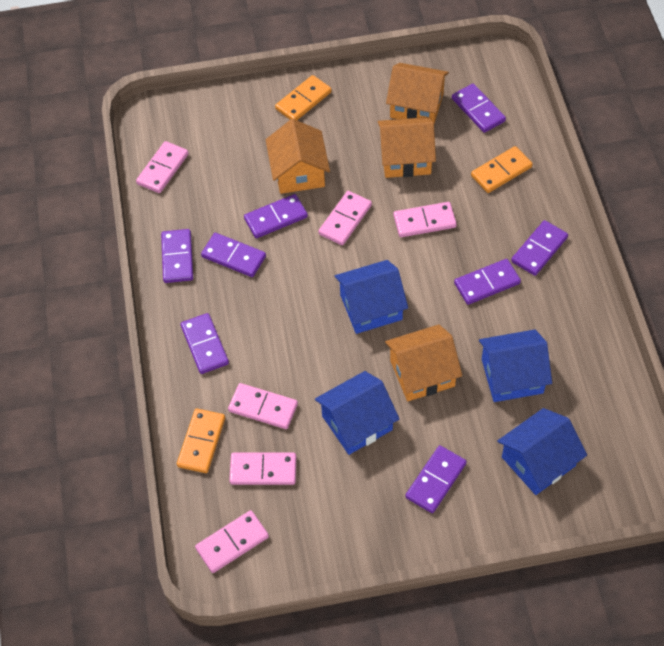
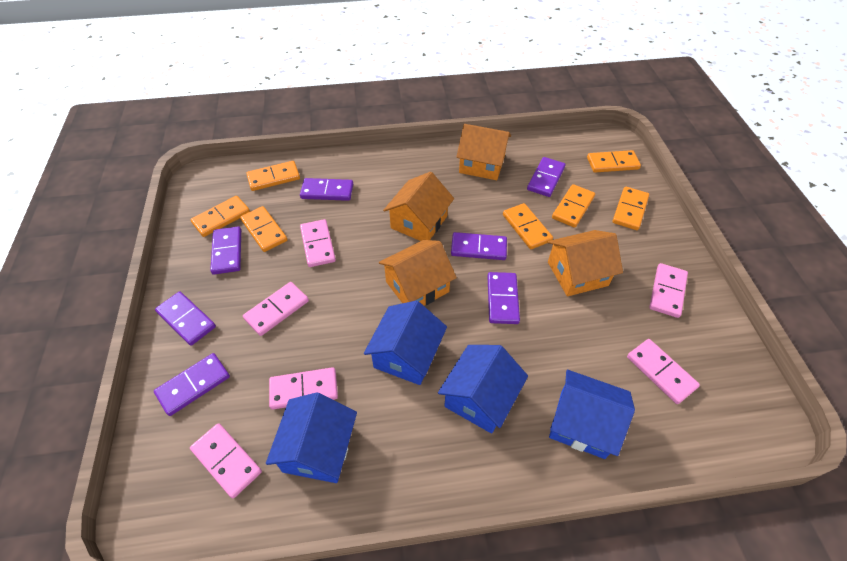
orange domino: 3 -> 7
purple domino: 8 -> 7

